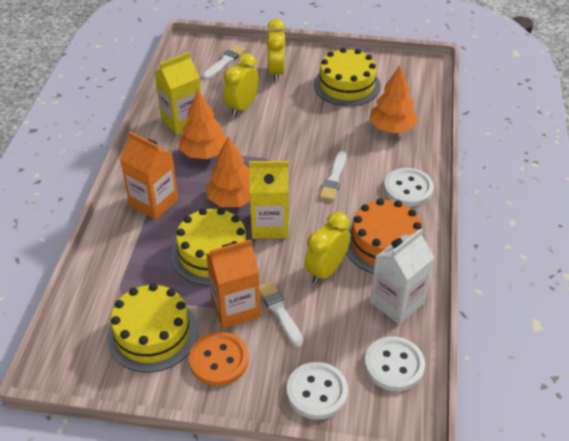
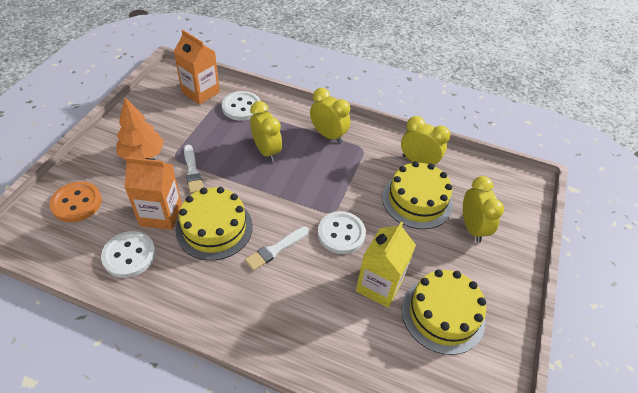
orange cake: 1 -> 0
orange tree: 3 -> 1
white brush: 3 -> 2
white carton: 1 -> 0
yellow carton: 2 -> 1
yellow clock: 3 -> 4

